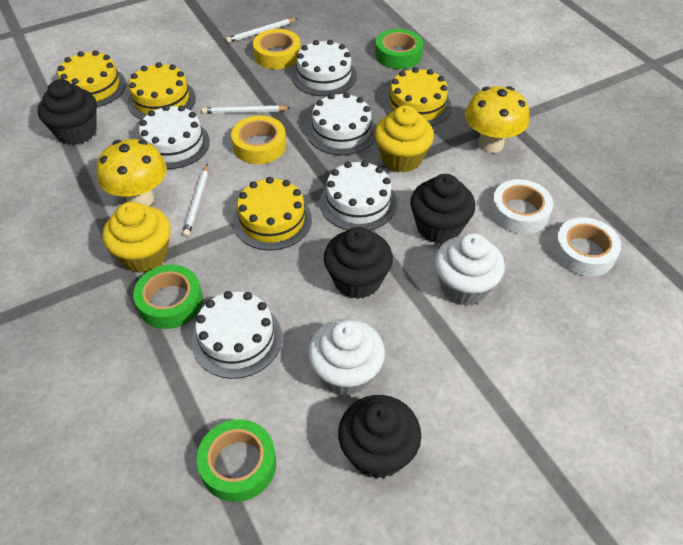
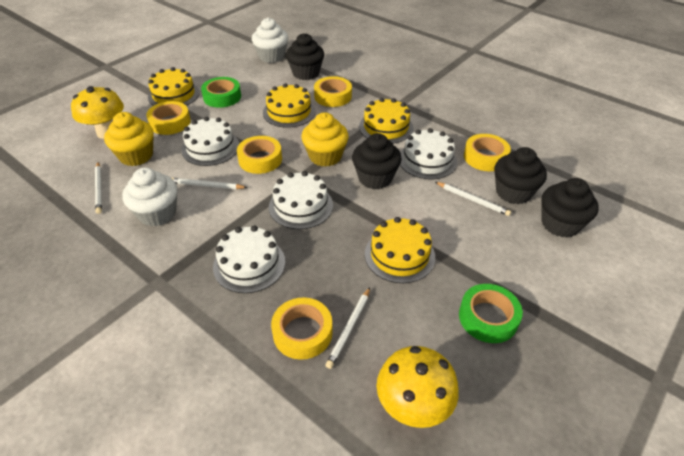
green tape: 3 -> 2
white cake: 5 -> 4
white pencil: 3 -> 4
white tape: 2 -> 0
yellow tape: 2 -> 5

